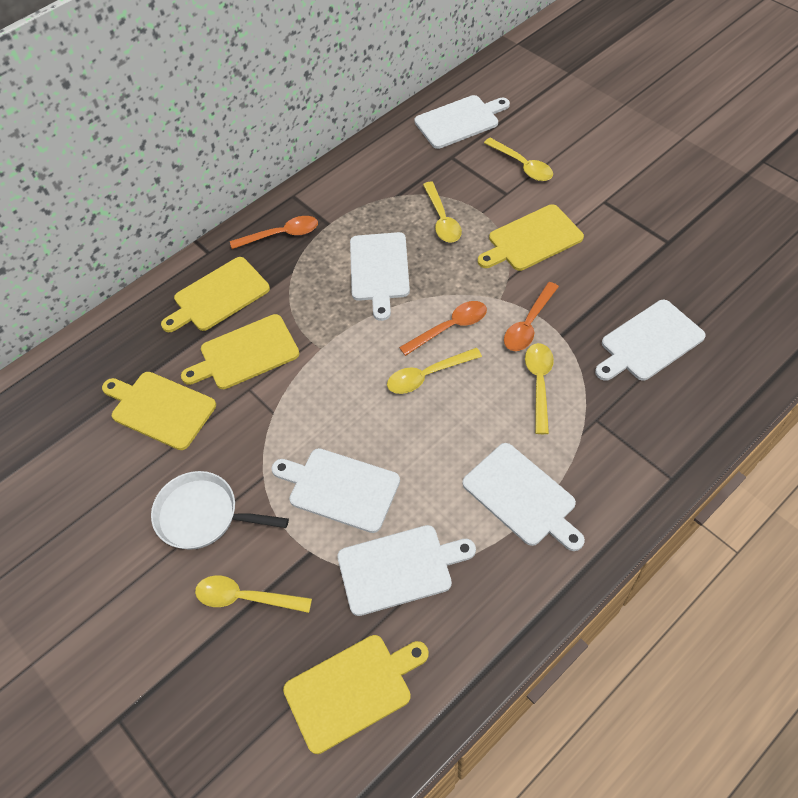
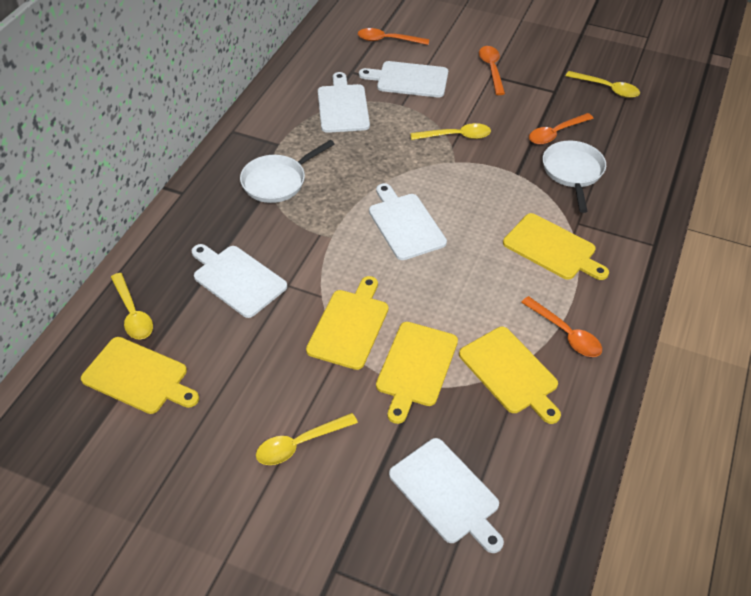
orange spoon: 3 -> 4
white cutting board: 6 -> 5
white pan: 1 -> 2
yellow spoon: 5 -> 4

